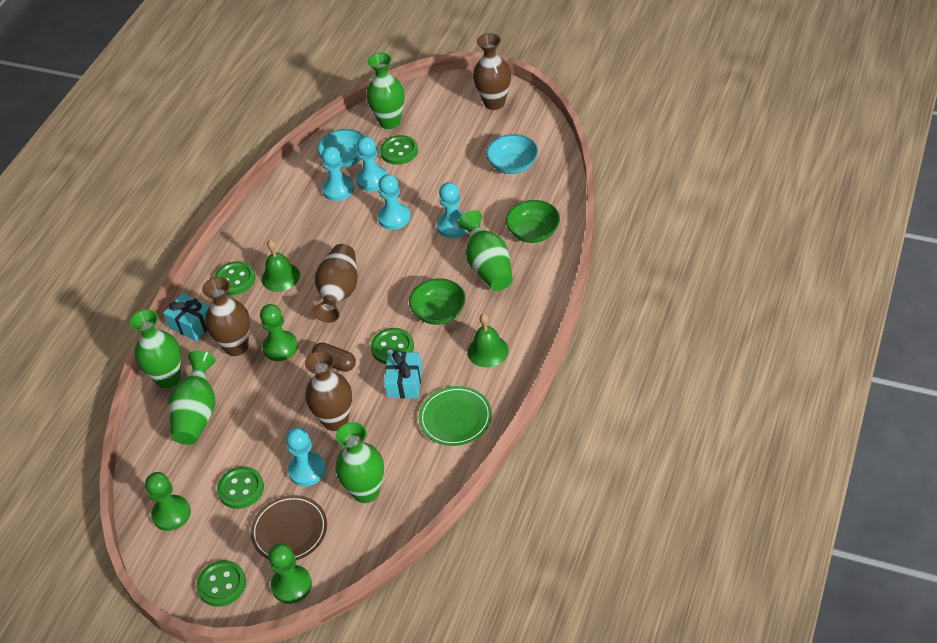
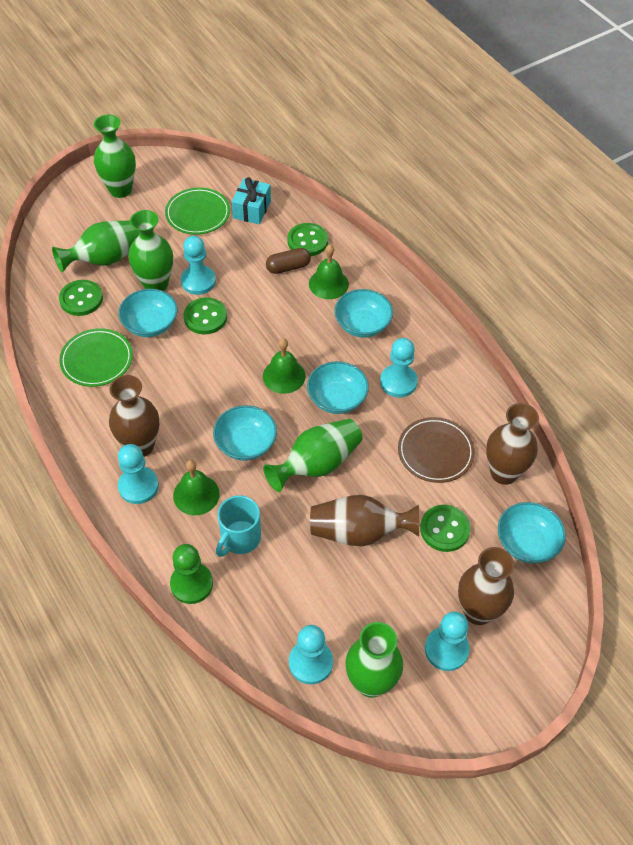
green bell: 2 -> 3
green bowl: 2 -> 0
green button: 5 -> 4
green pawn: 3 -> 1
green plate: 1 -> 2
turquoise bowl: 2 -> 5
turquoise gift: 2 -> 1
turquoise mug: 0 -> 1

